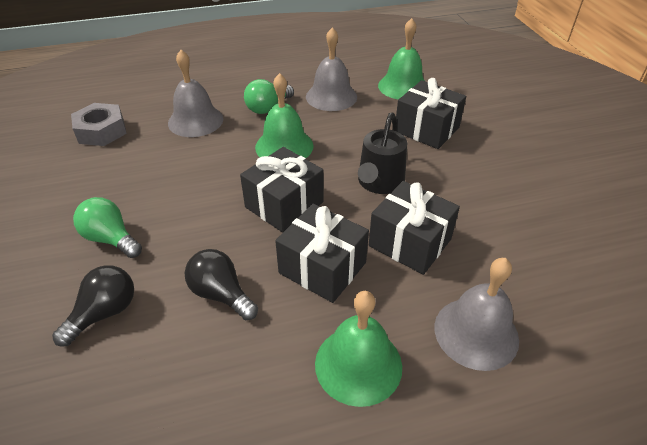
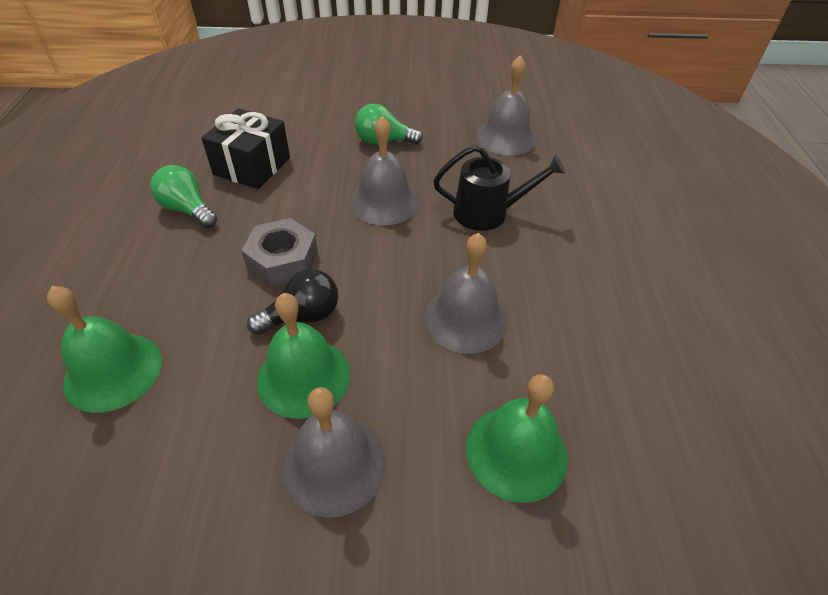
black gift: 4 -> 1
black light bulb: 2 -> 1
grey bell: 3 -> 4

